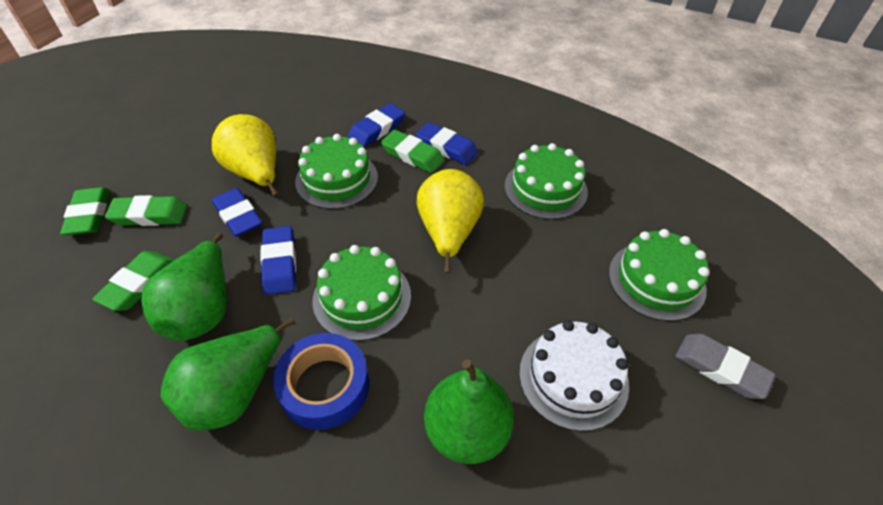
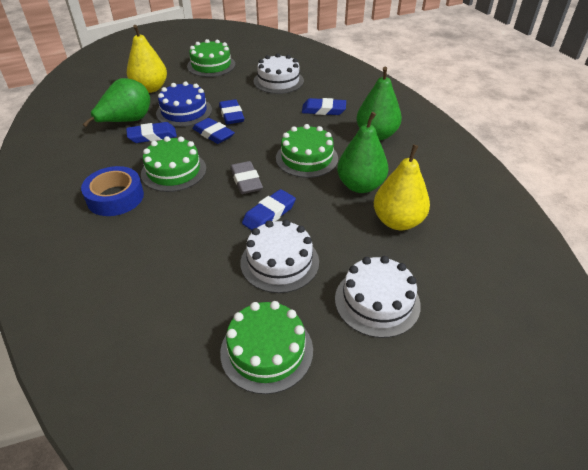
blue cake: 0 -> 1
blue eraser: 4 -> 5
green eraser: 4 -> 0
white cake: 1 -> 3

